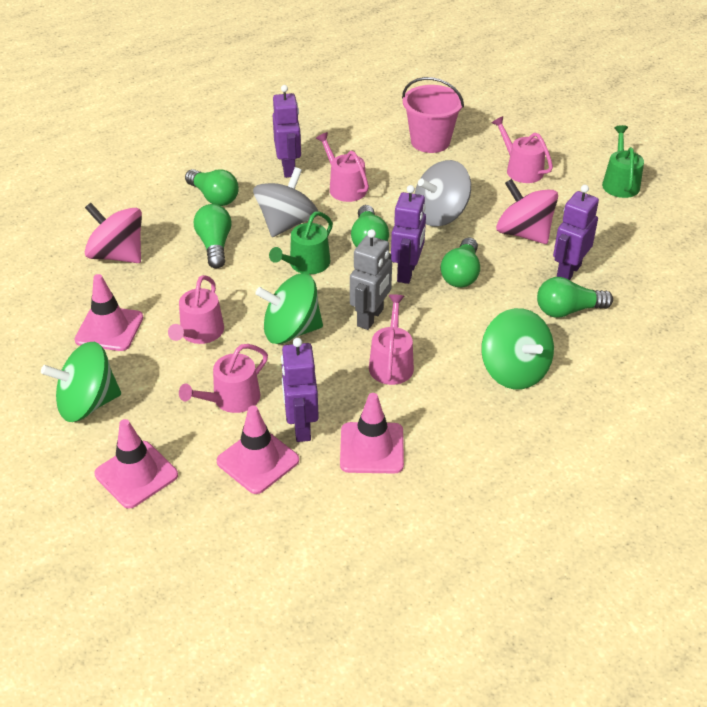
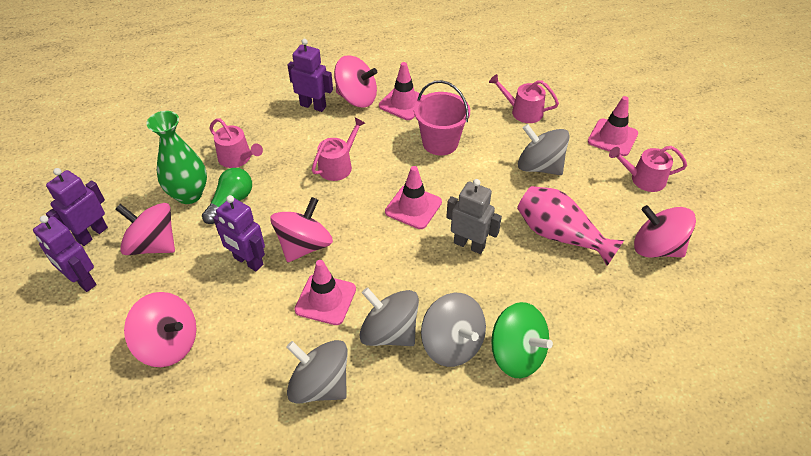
green light bulb: 5 -> 1
green spinning top: 3 -> 1
green vase: 0 -> 1
green watering can: 2 -> 0
grey spinning top: 2 -> 4
pink spinning top: 2 -> 5
pink vase: 0 -> 1
pink watering can: 5 -> 4

